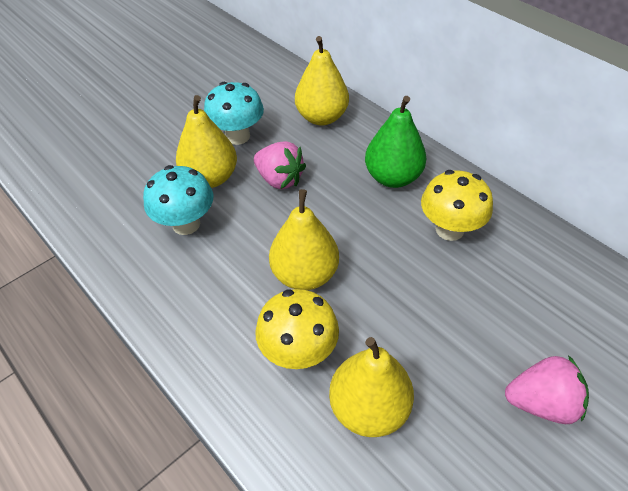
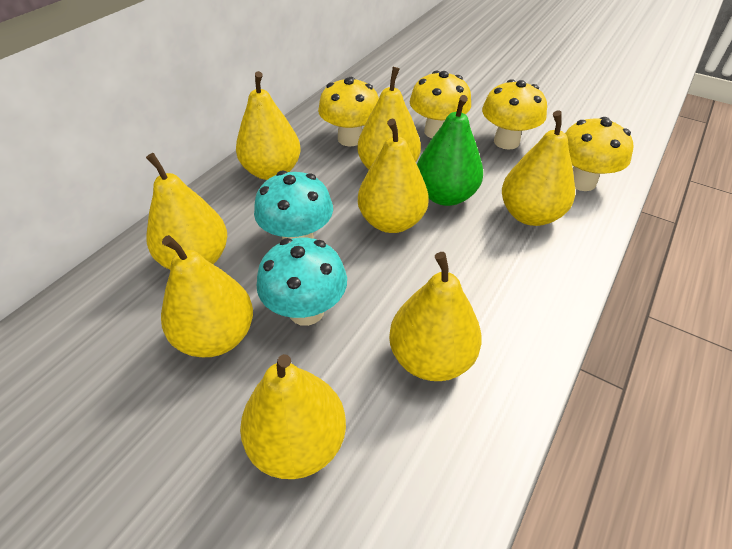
pink strawberry: 2 -> 0
yellow mushroom: 2 -> 4
yellow pear: 4 -> 8

